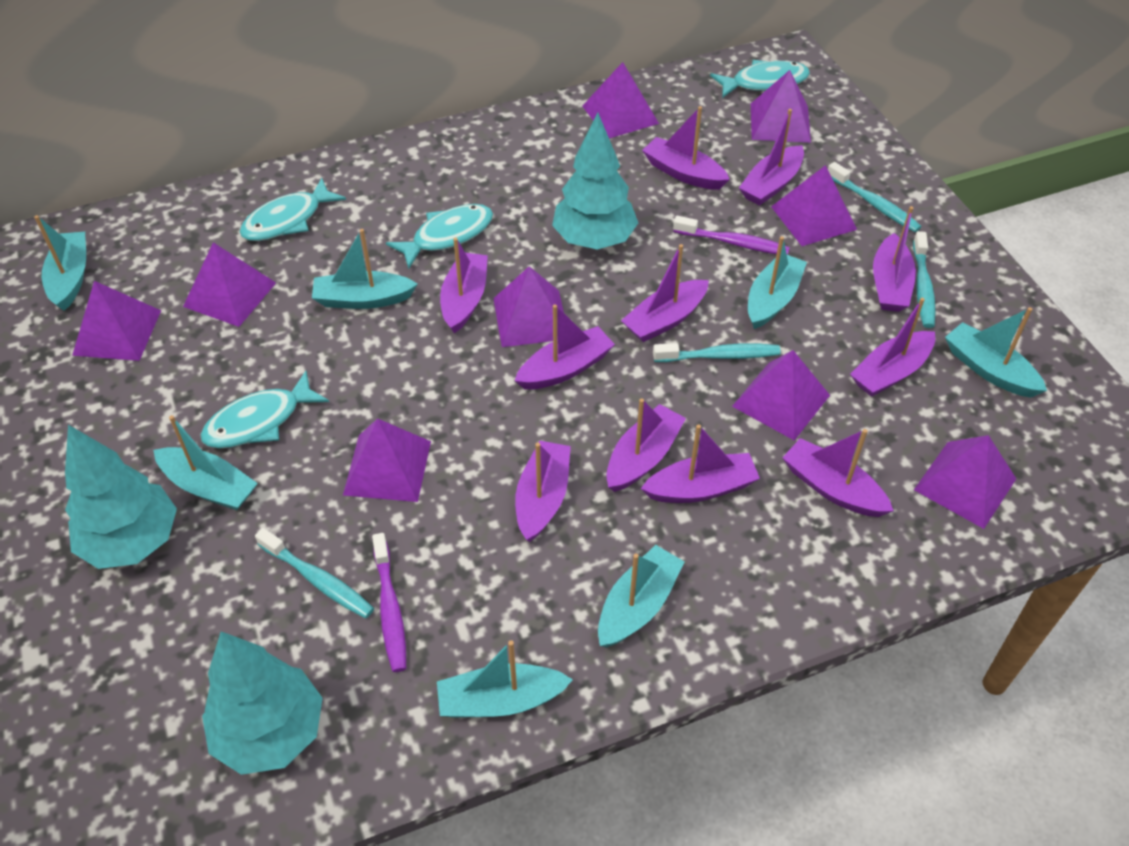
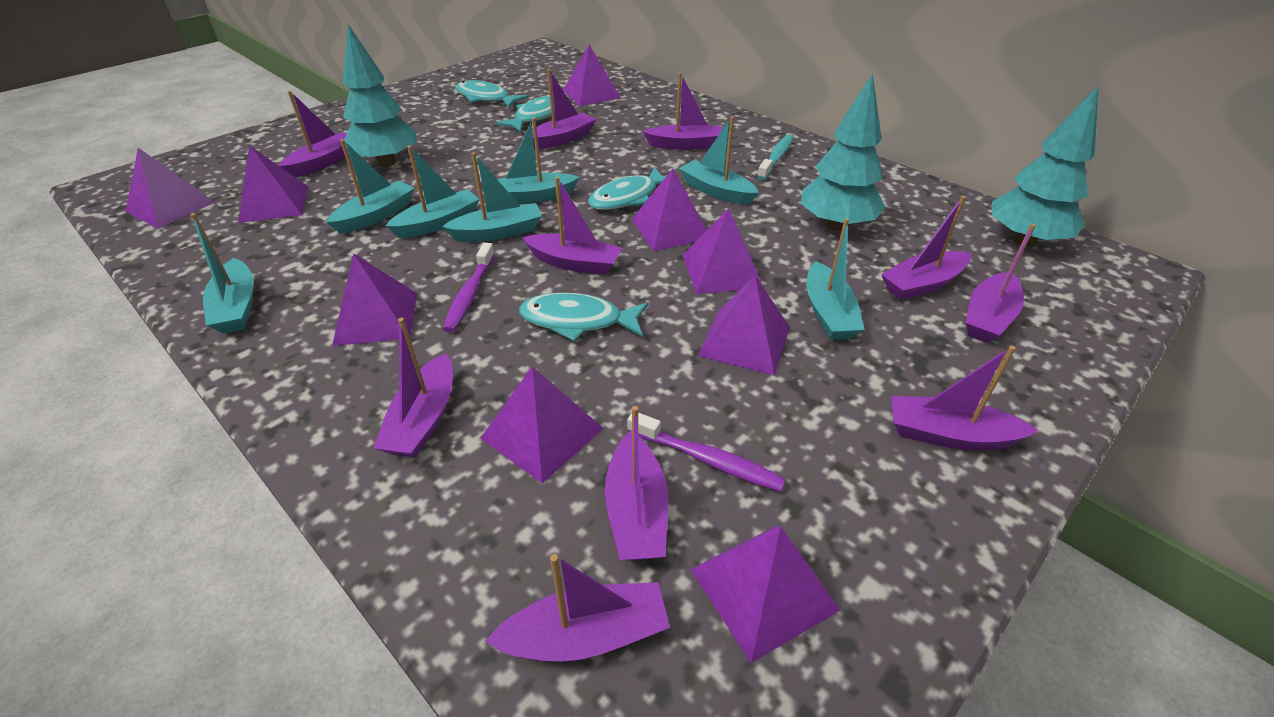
purple boat: 11 -> 10
turquoise toothbrush: 4 -> 1

